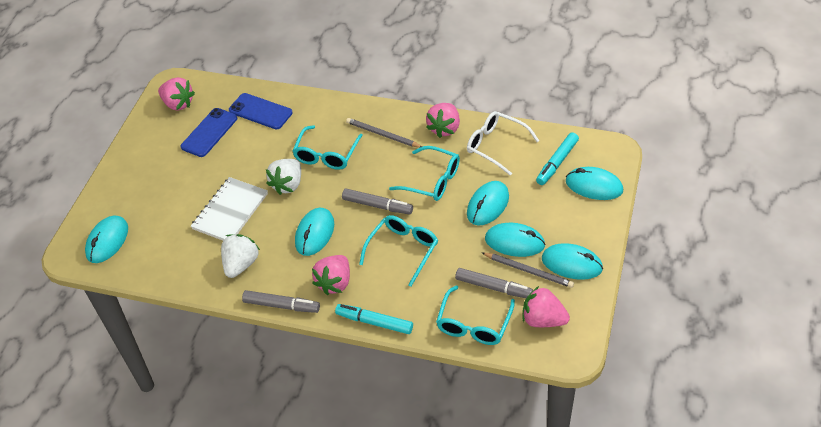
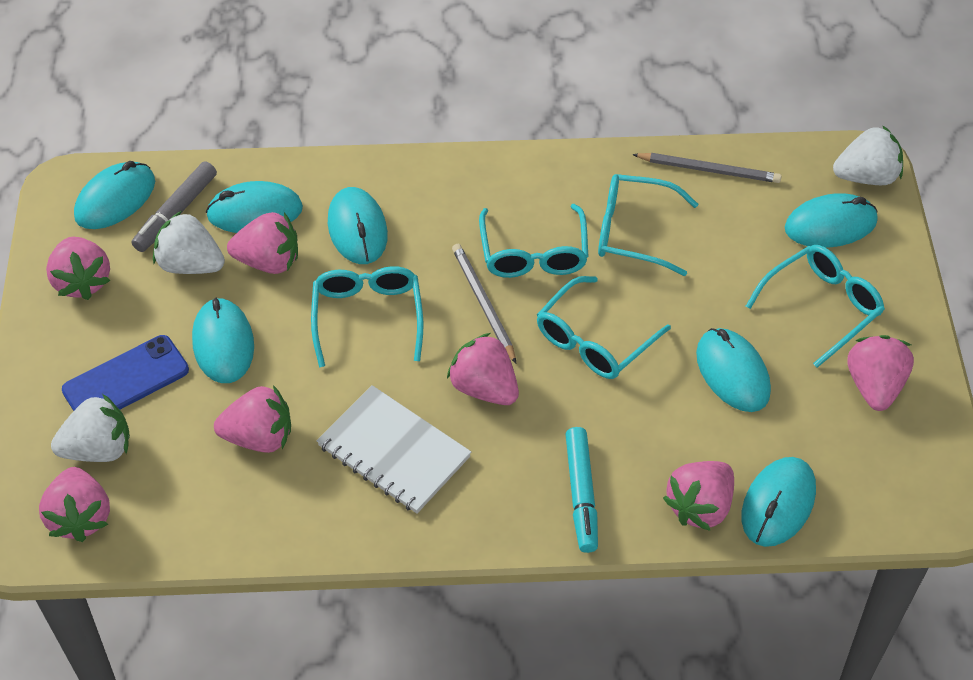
blue phone: 2 -> 1
grey marker: 3 -> 1
pink strawberry: 4 -> 7
turquoise glasses: 4 -> 5
turquoise marker: 2 -> 1
turquoise mouse: 6 -> 7
white glasses: 1 -> 0
white strawberry: 2 -> 3

